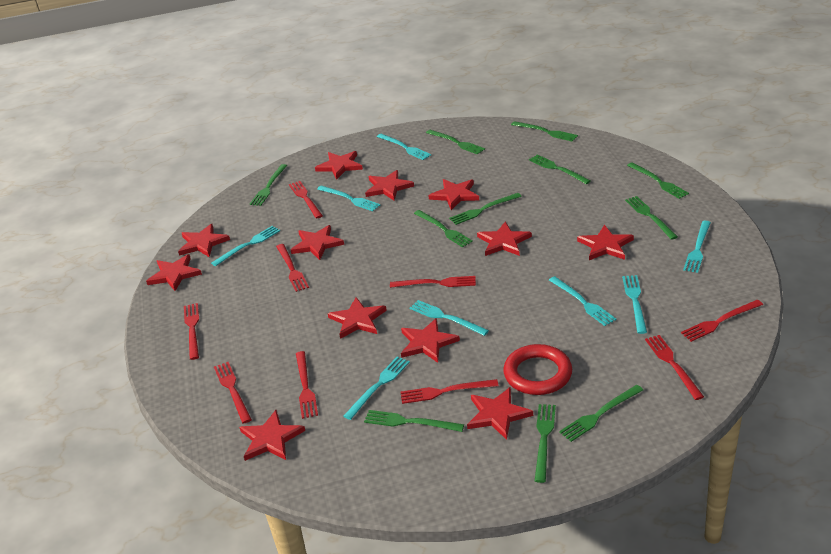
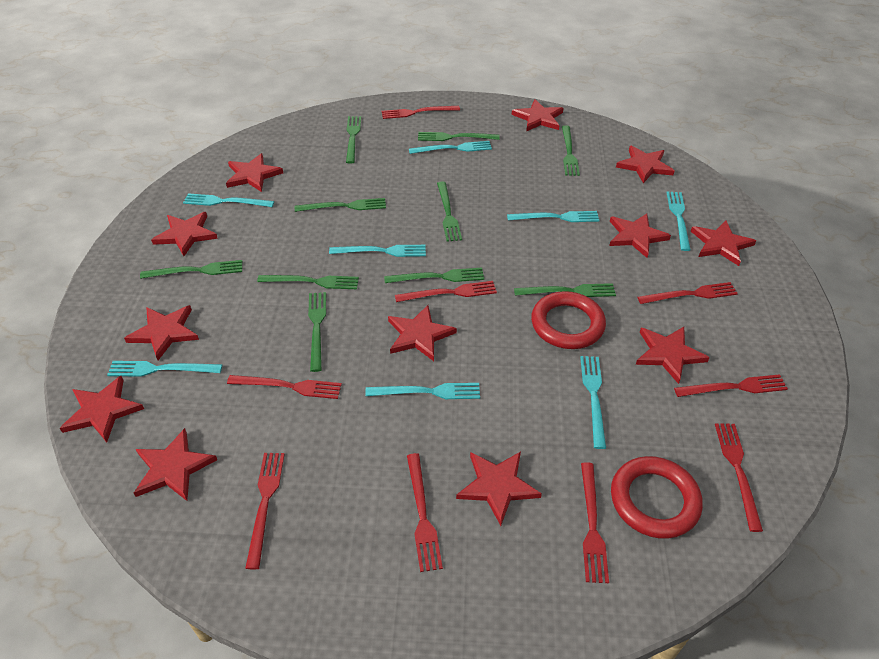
green fork: 11 -> 10
red ring: 1 -> 2

